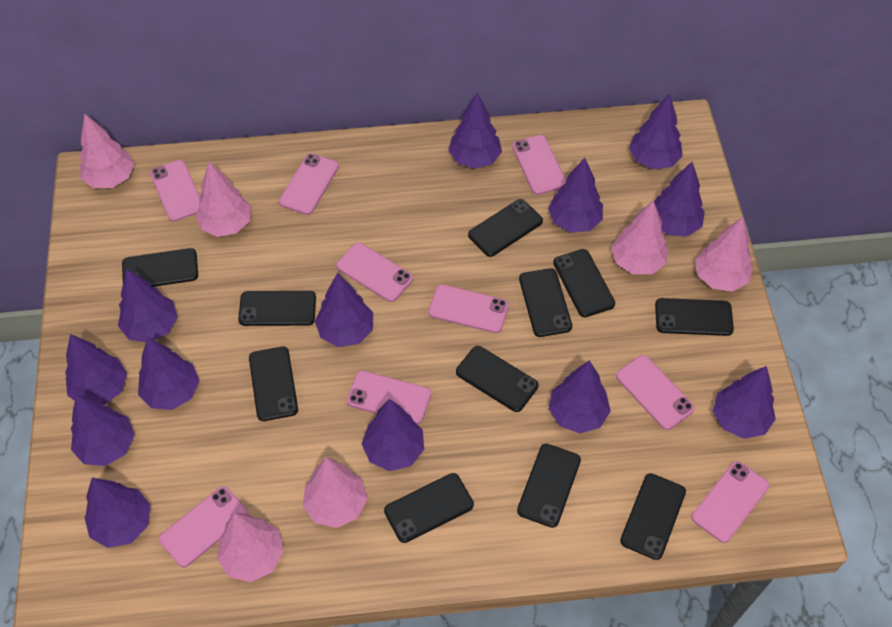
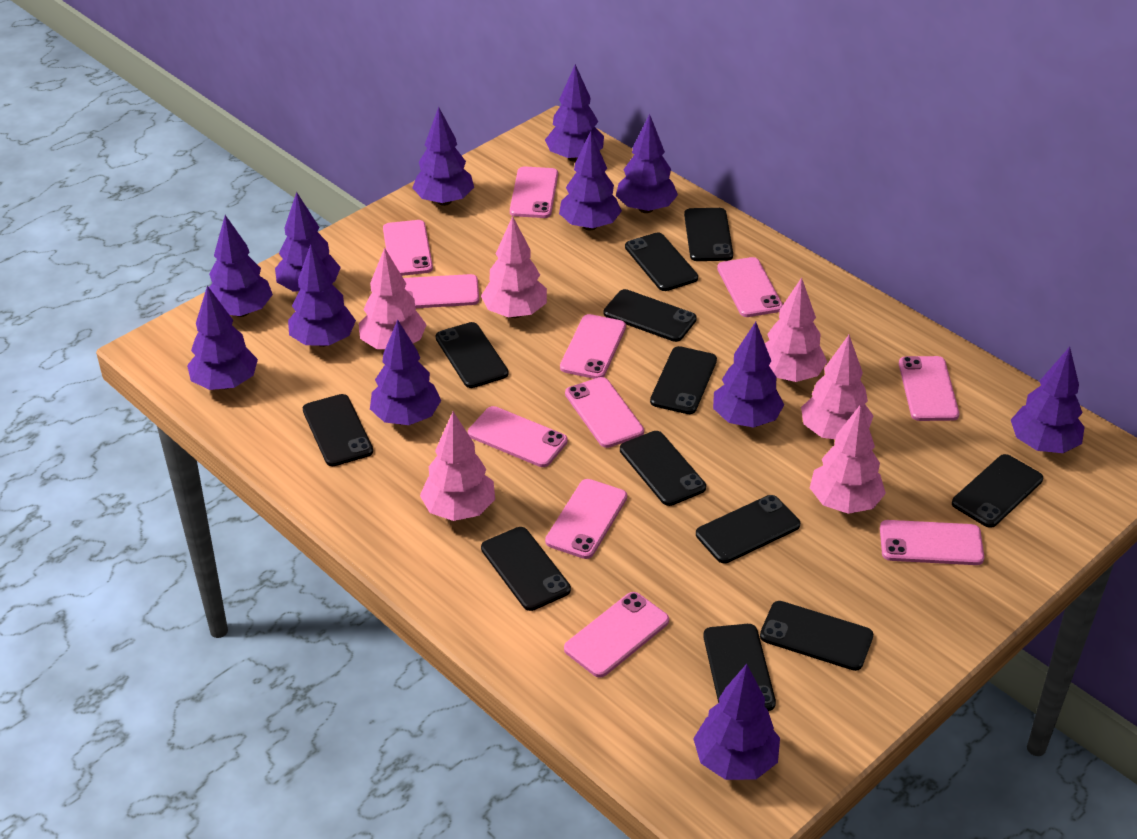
black phone: 11 -> 12
pink phone: 9 -> 11
purple tree: 13 -> 12

